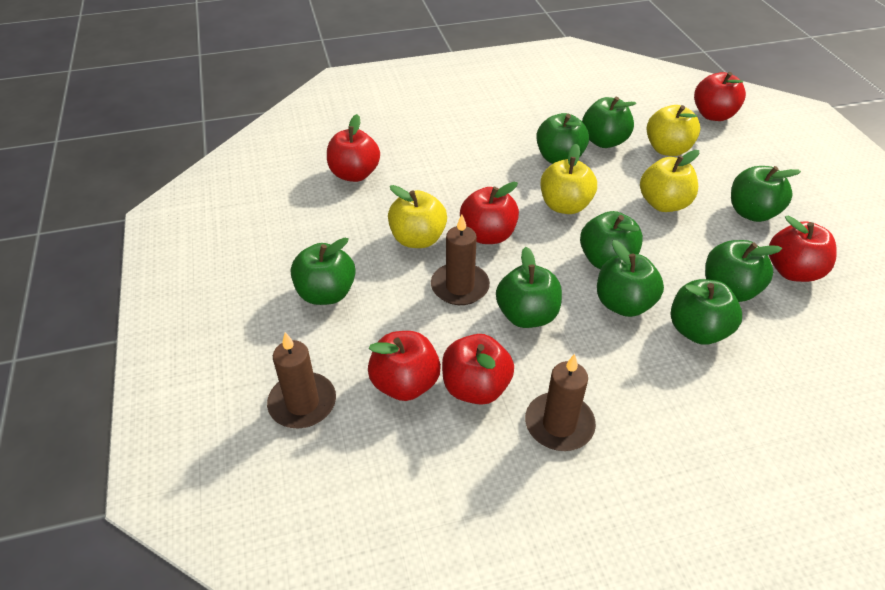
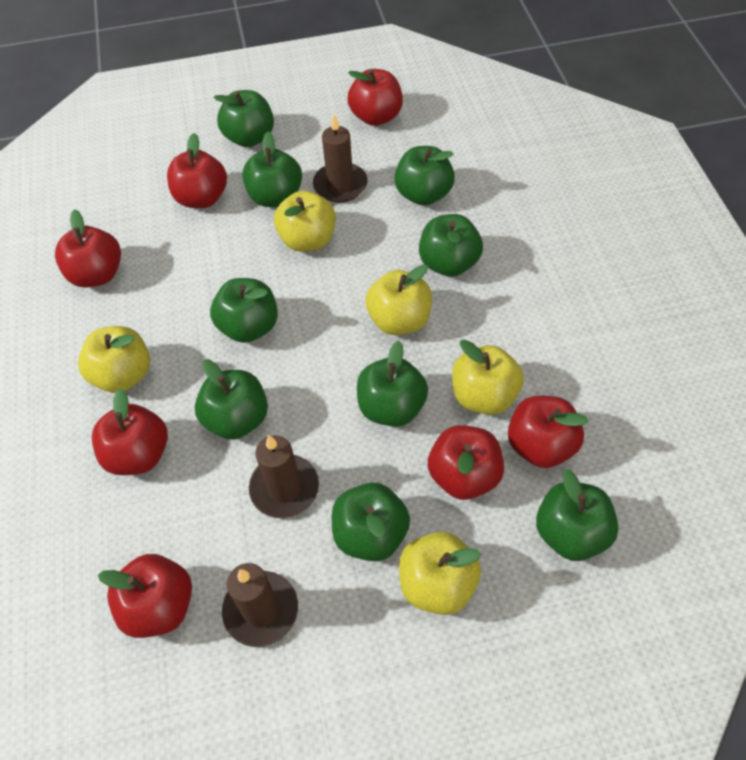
red apple: 6 -> 7
yellow apple: 4 -> 5

